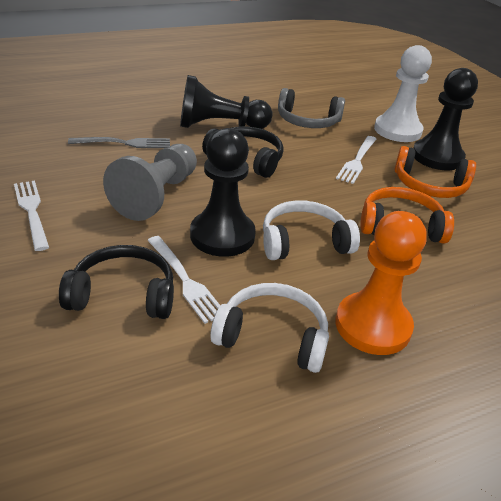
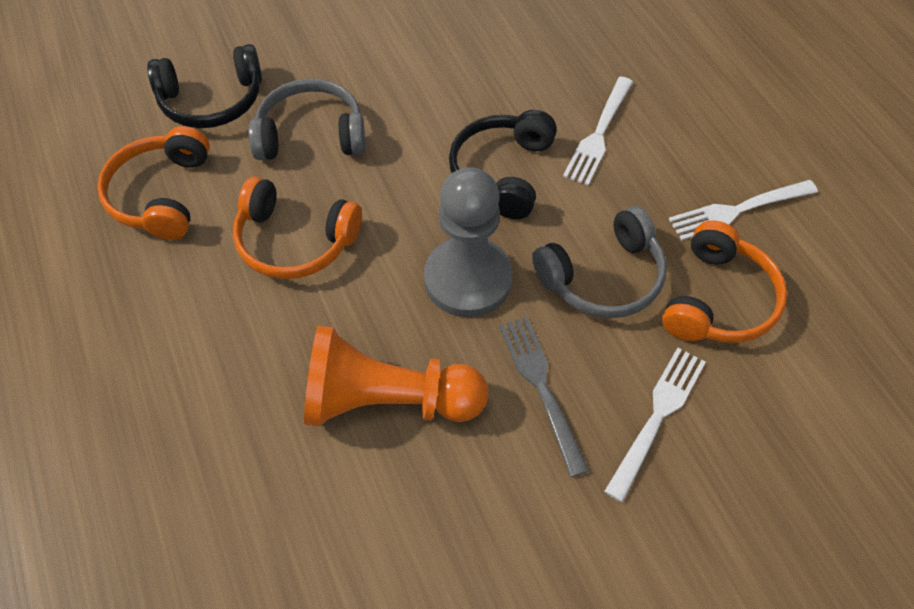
black pawn: 3 -> 0
grey headphones: 1 -> 2
orange headphones: 2 -> 3
white headphones: 2 -> 0
white pawn: 1 -> 0

